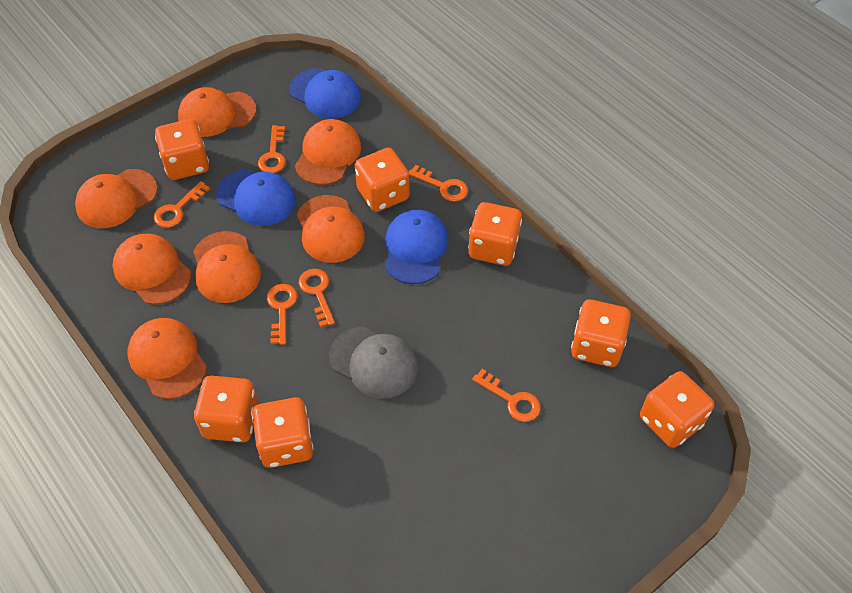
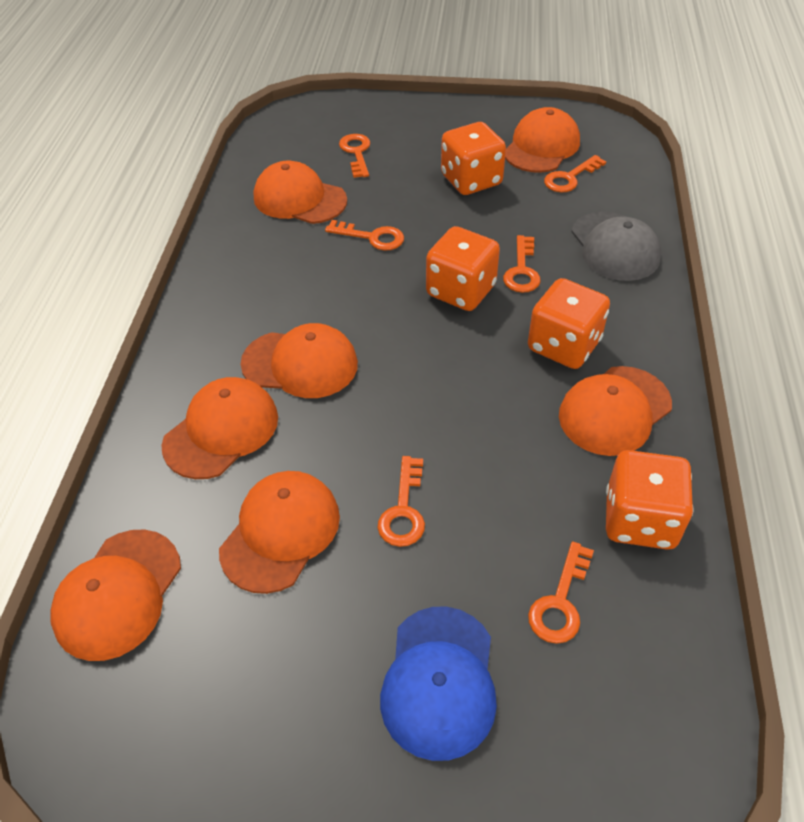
blue cap: 3 -> 1
orange dice: 7 -> 4

